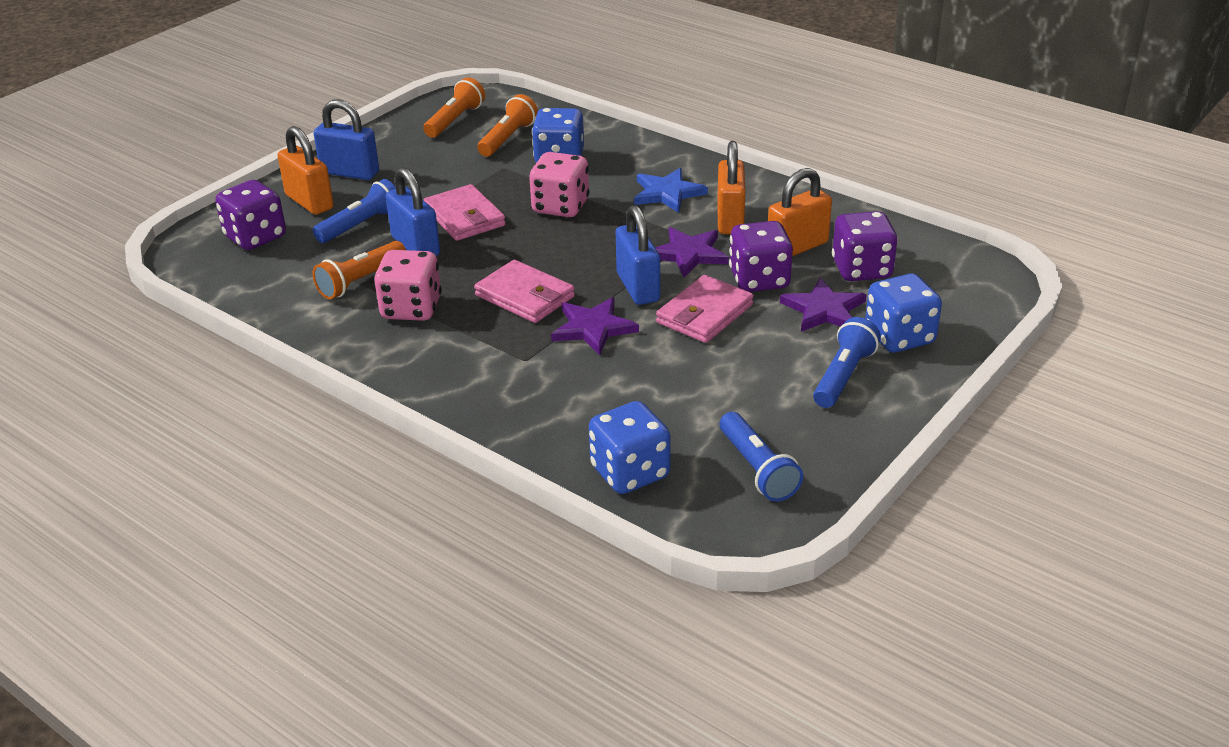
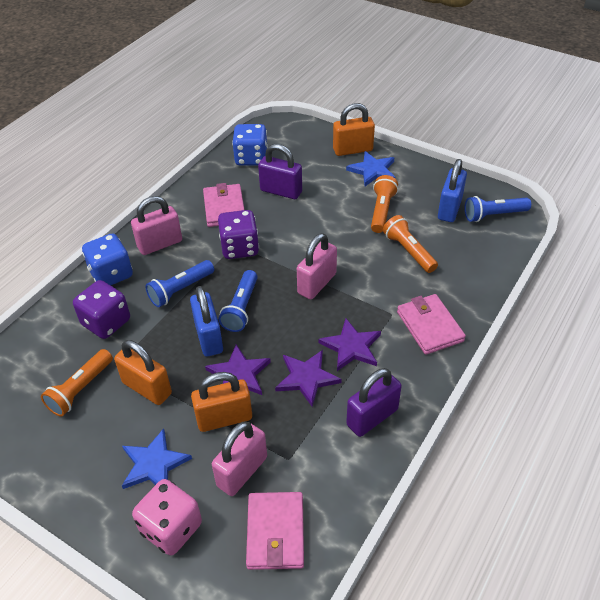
blue dice: 3 -> 2
blue padlock: 3 -> 2
blue star: 1 -> 2
pink dice: 2 -> 1
pink padlock: 0 -> 3
purple dice: 3 -> 2
purple padlock: 0 -> 2

